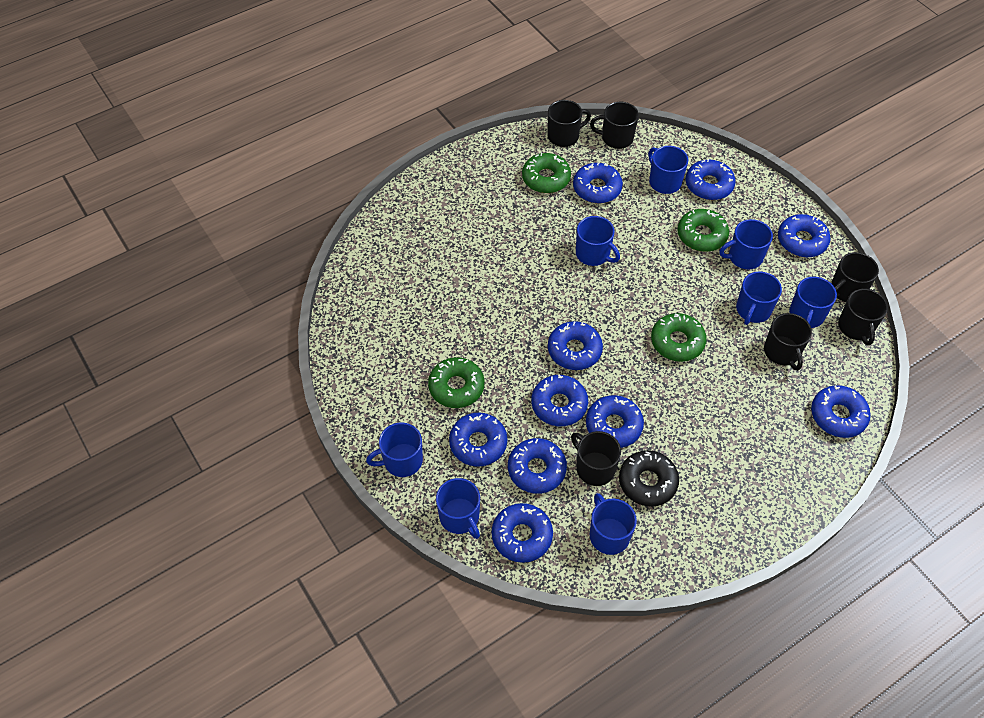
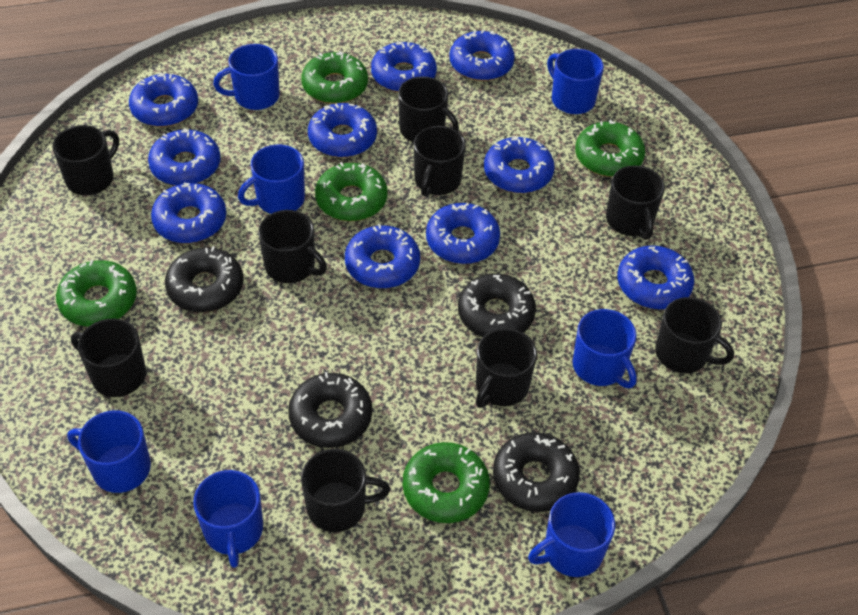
black donut: 1 -> 4
black mug: 6 -> 9
blue mug: 8 -> 7
green donut: 4 -> 5

